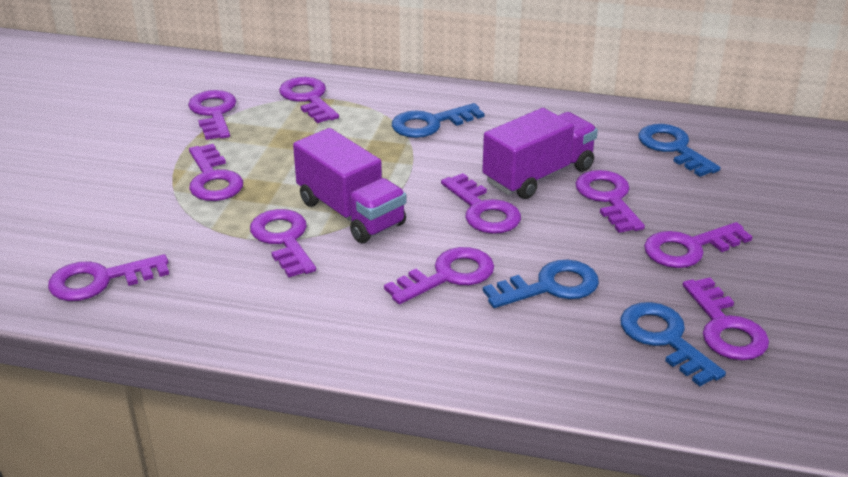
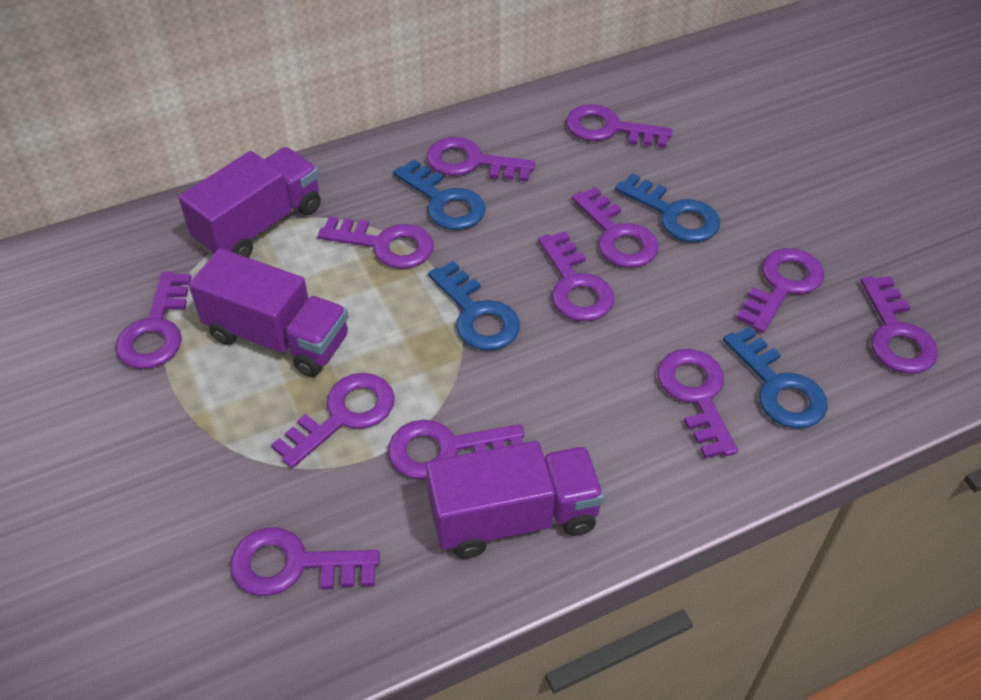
purple key: 10 -> 12
purple truck: 2 -> 3

